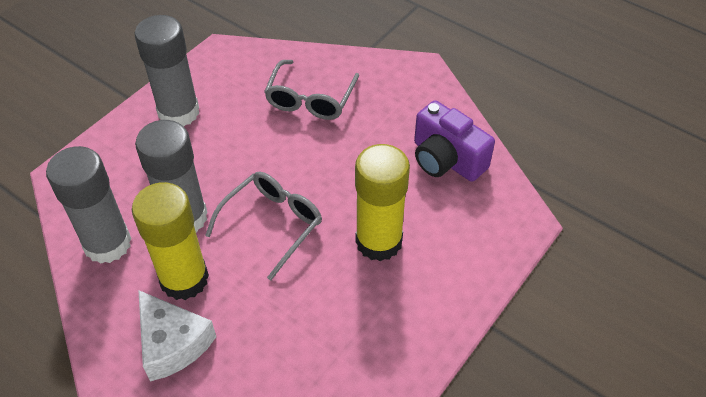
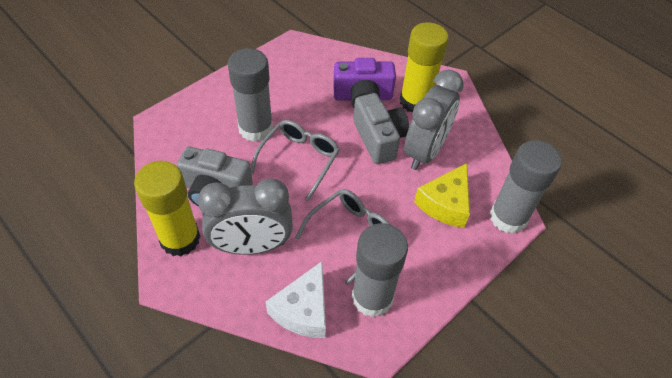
grey camera: 0 -> 2
grey clock: 0 -> 2
yellow cheese: 0 -> 1

